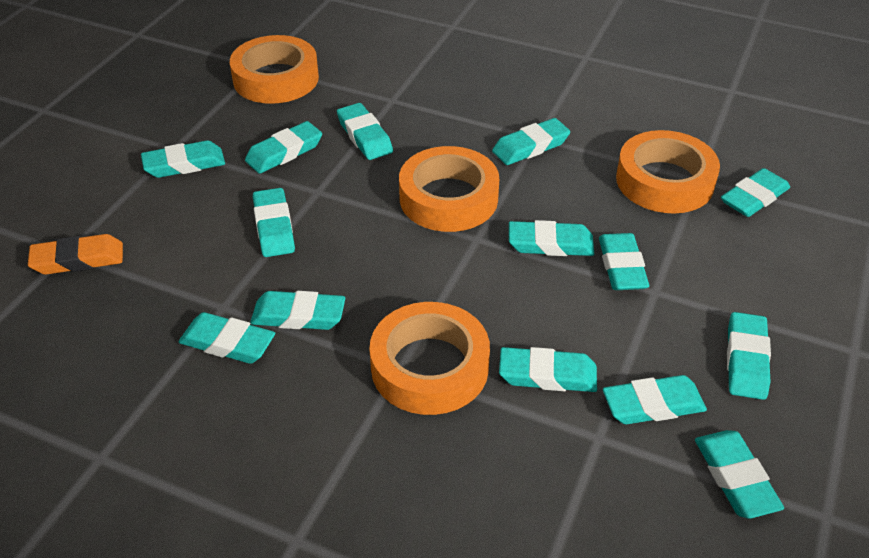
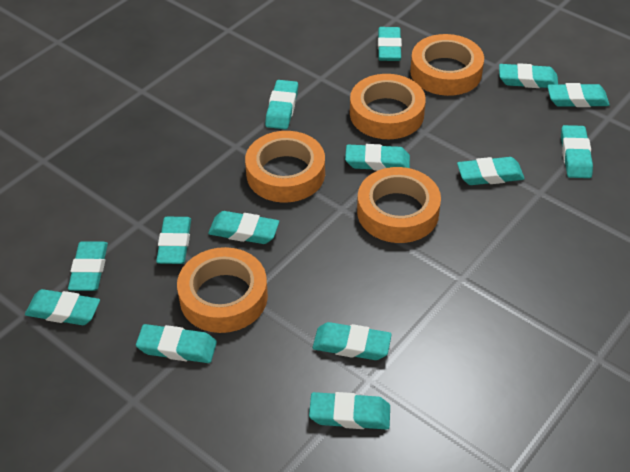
orange eraser: 1 -> 0
orange tape: 4 -> 5

